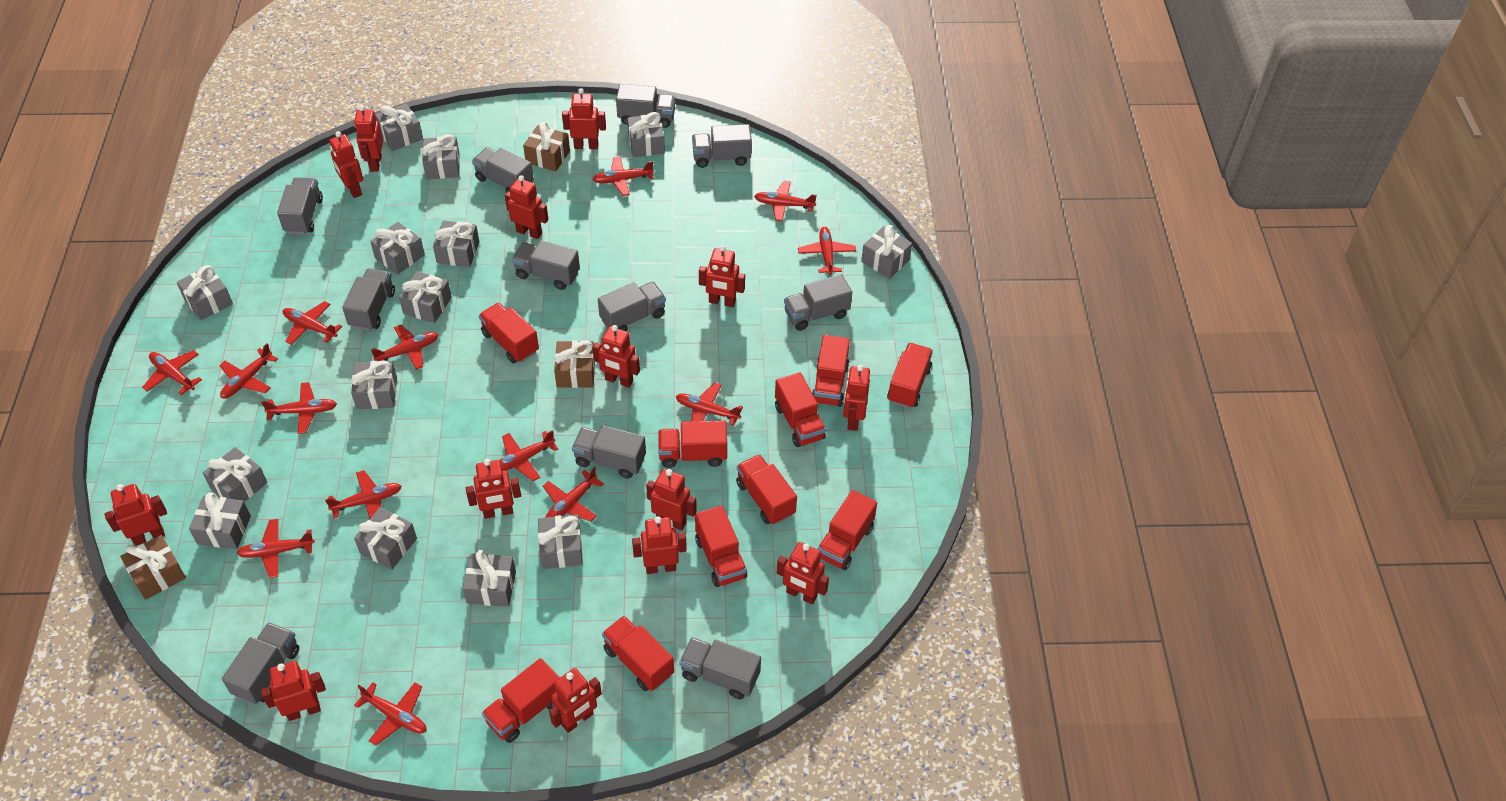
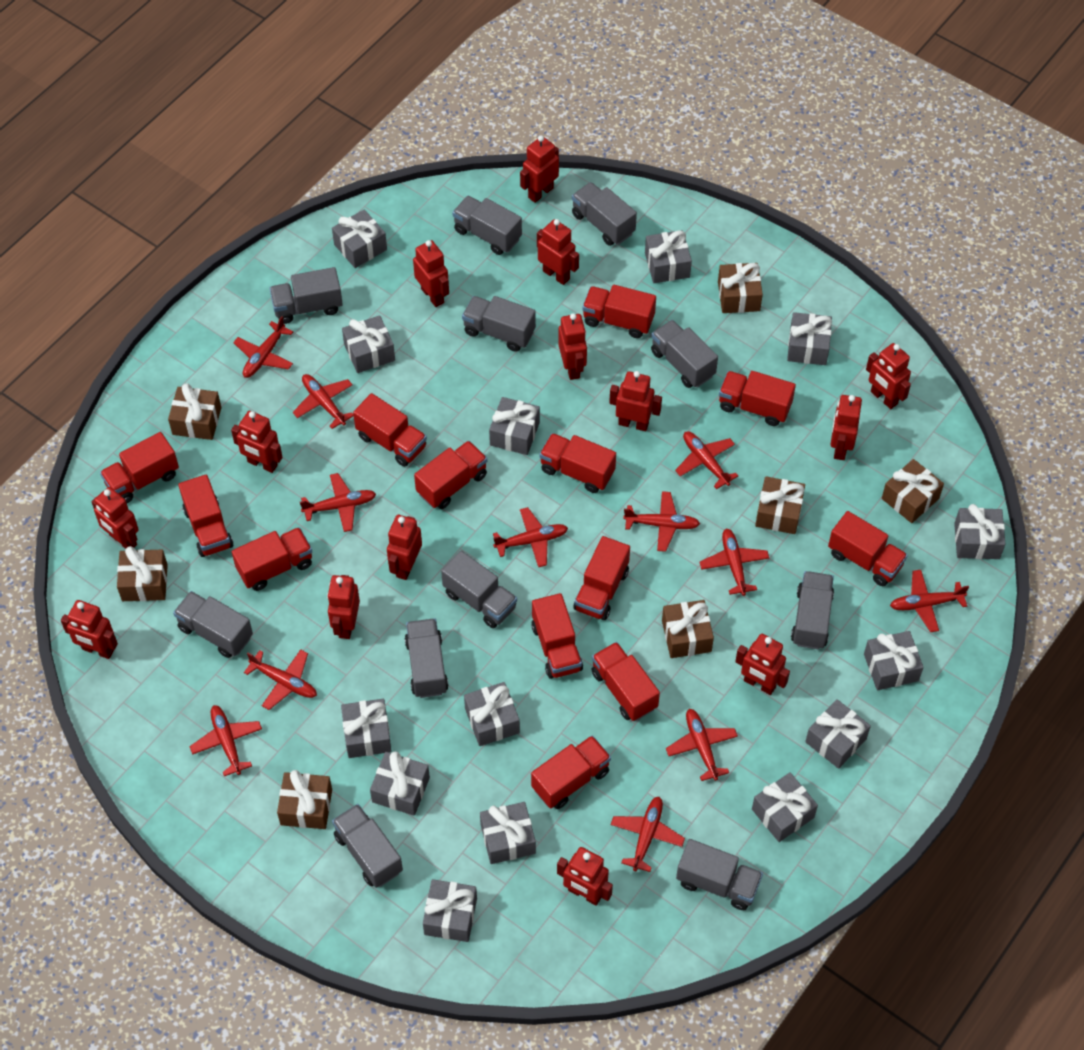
brown gift: 3 -> 7
red plane: 14 -> 12
red truck: 10 -> 13

